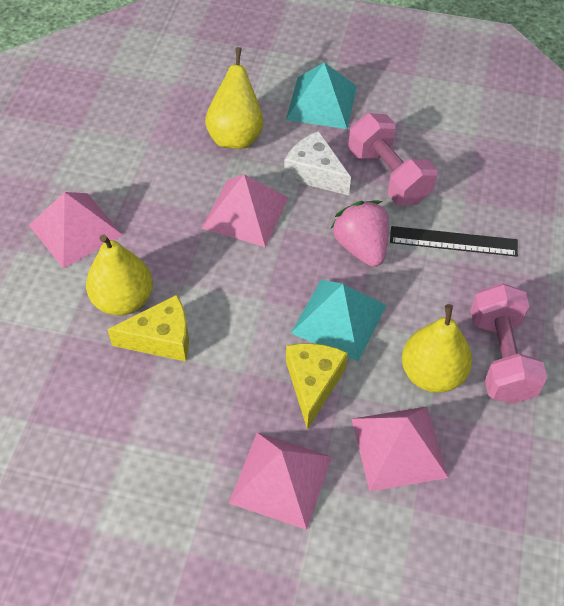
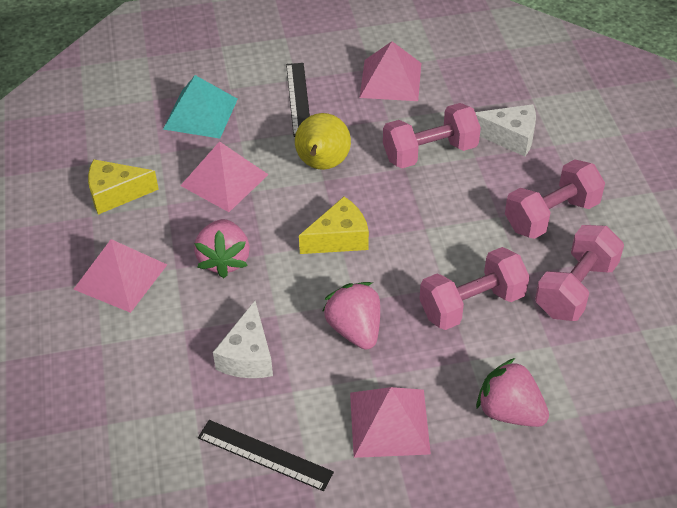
black ruler: 1 -> 2
pink dumbbell: 2 -> 4
pink strawberry: 1 -> 3
turquoise pyramid: 2 -> 1
white cheese: 1 -> 2
yellow pear: 3 -> 1

